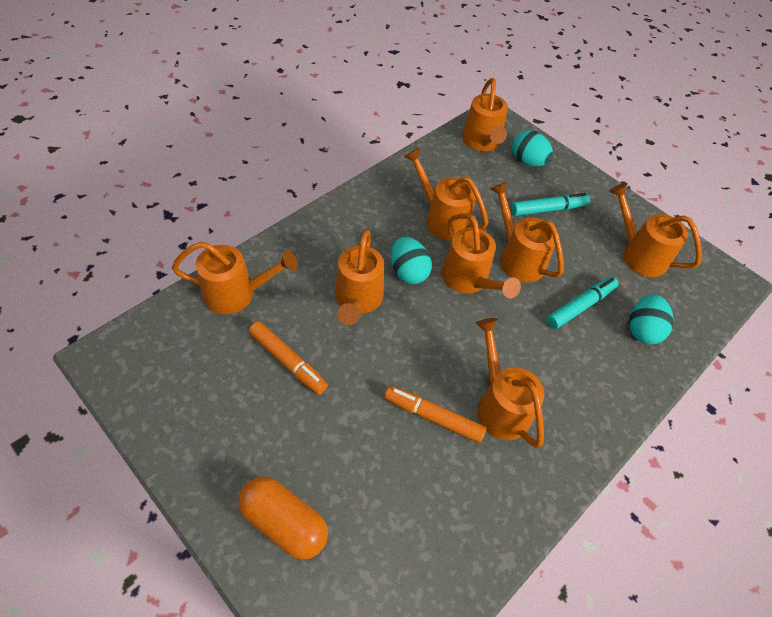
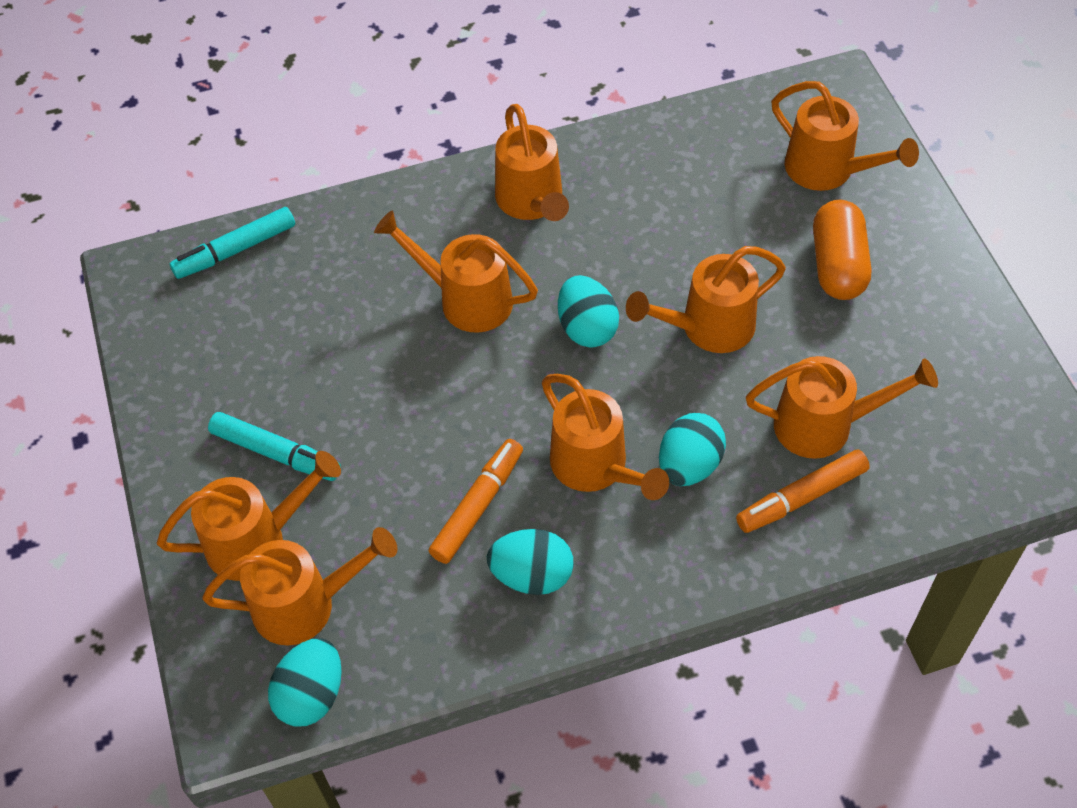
turquoise egg: 3 -> 4

